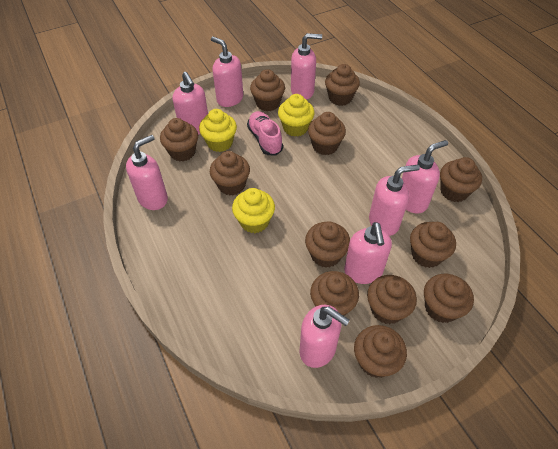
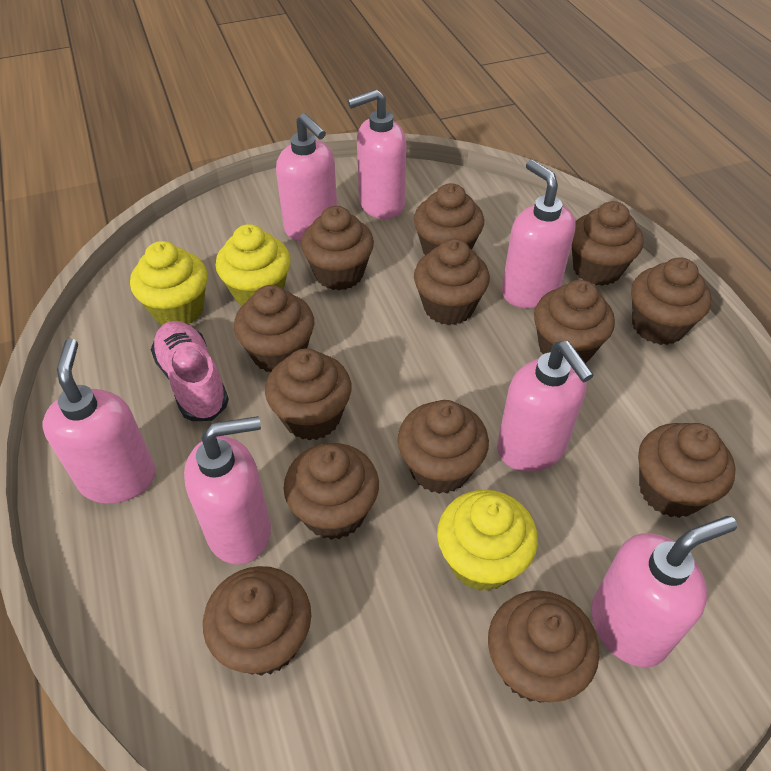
brown cupcake: 12 -> 13
pink soap dispenser: 8 -> 7

